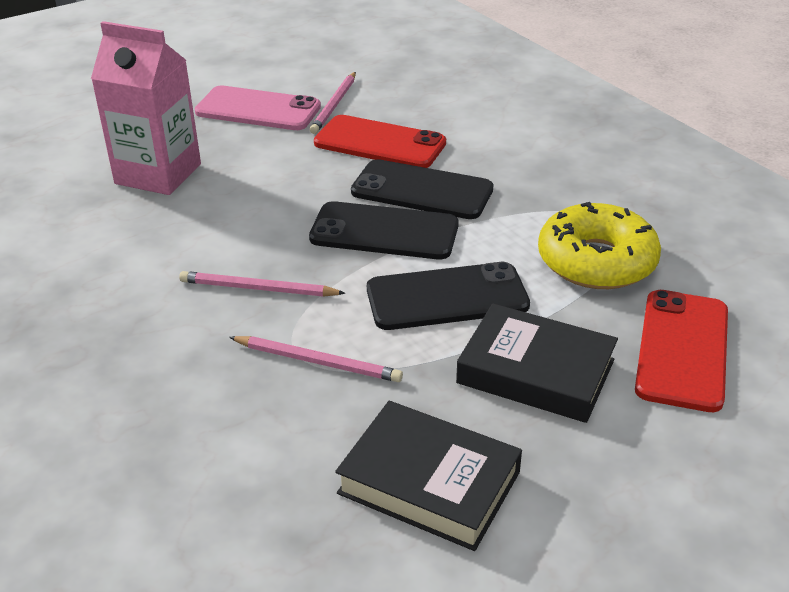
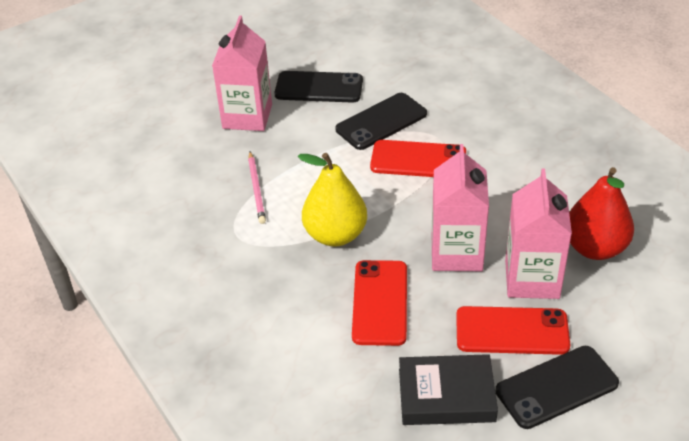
black book: 2 -> 1
pink carton: 1 -> 3
pink pencil: 3 -> 1
pink phone: 1 -> 0
red pear: 0 -> 1
red phone: 2 -> 3
yellow donut: 1 -> 0
yellow pear: 0 -> 1

